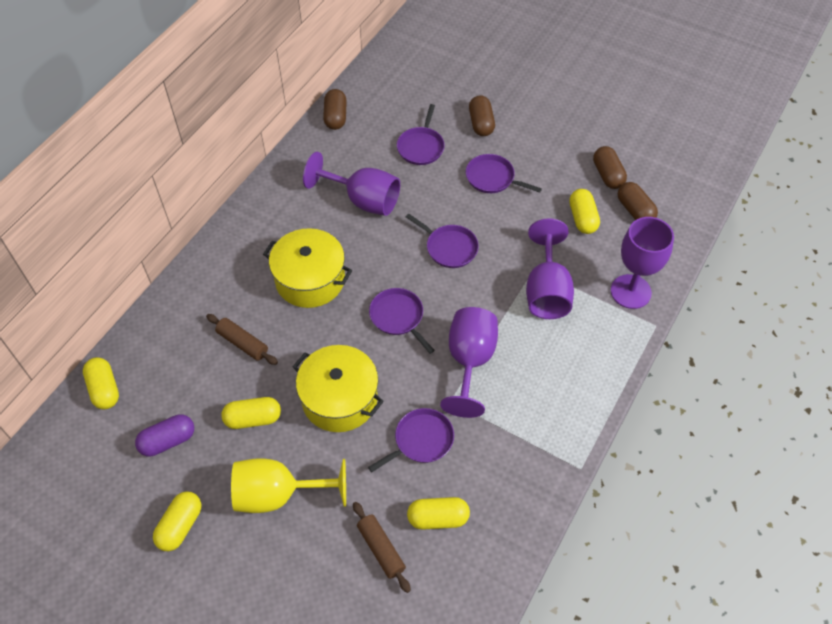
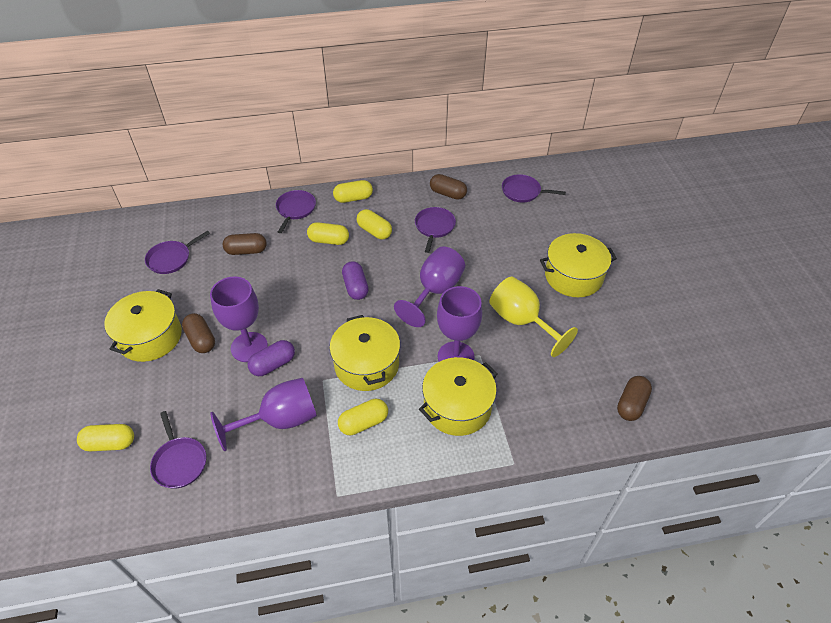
brown rolling pin: 2 -> 0
purple capsule: 1 -> 2
yellow pot: 2 -> 4

